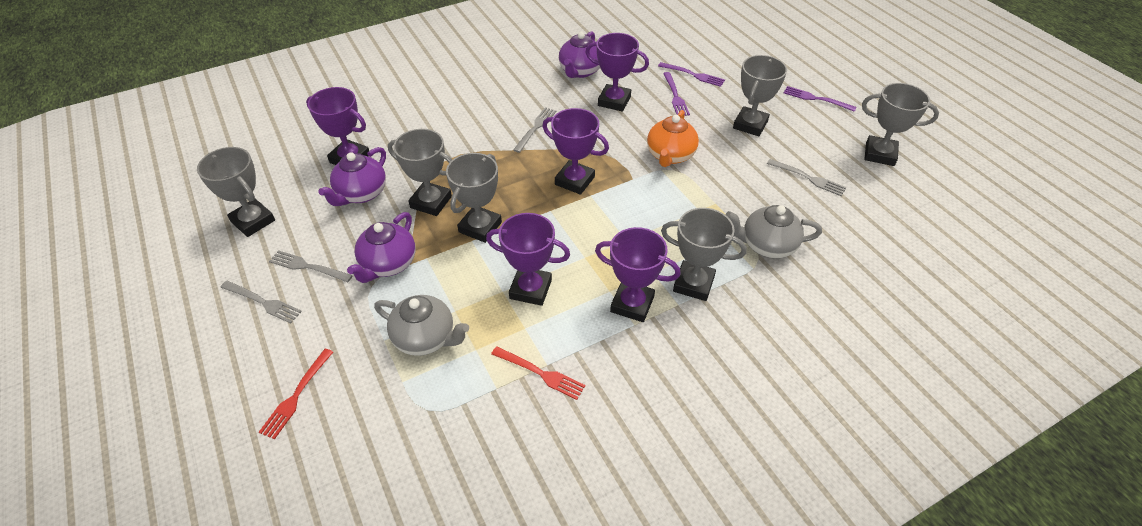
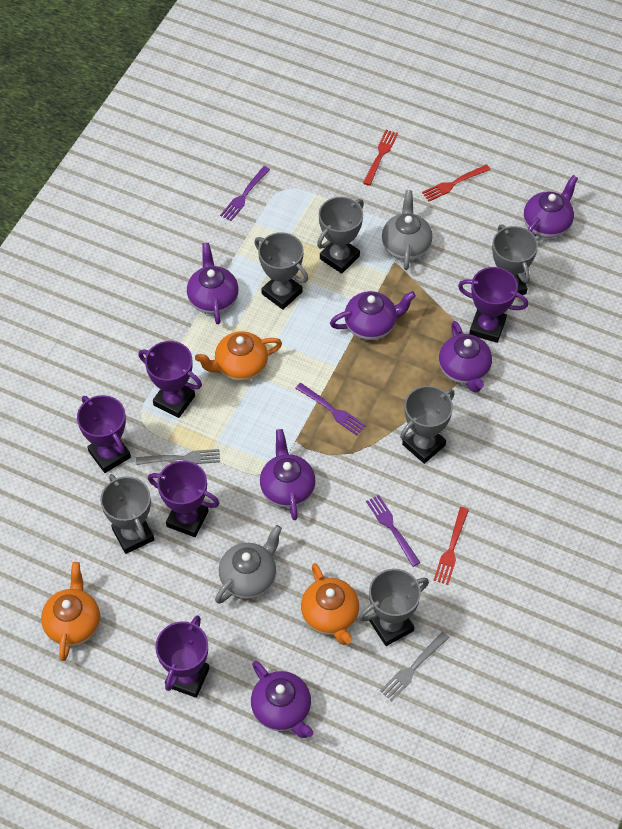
grey fork: 4 -> 2
orange teapot: 1 -> 3
purple teapot: 3 -> 6
red fork: 2 -> 3

